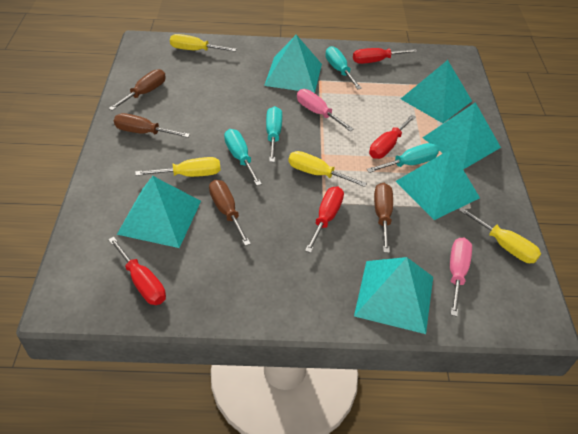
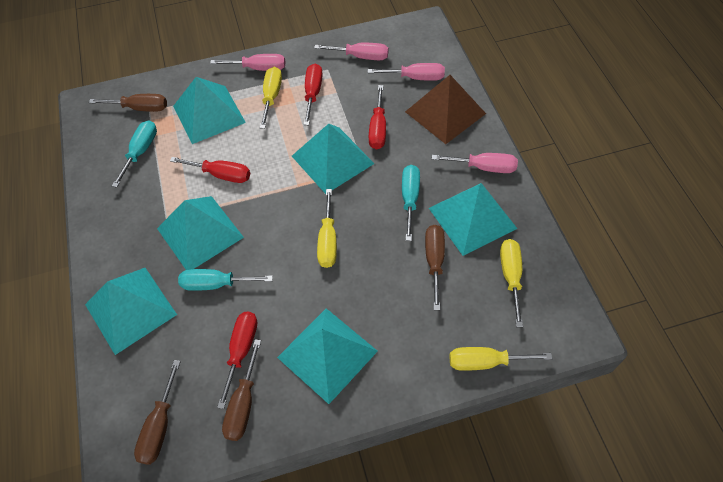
brown pyramid: 0 -> 1
pink screwdriver: 2 -> 4
turquoise screwdriver: 4 -> 3

